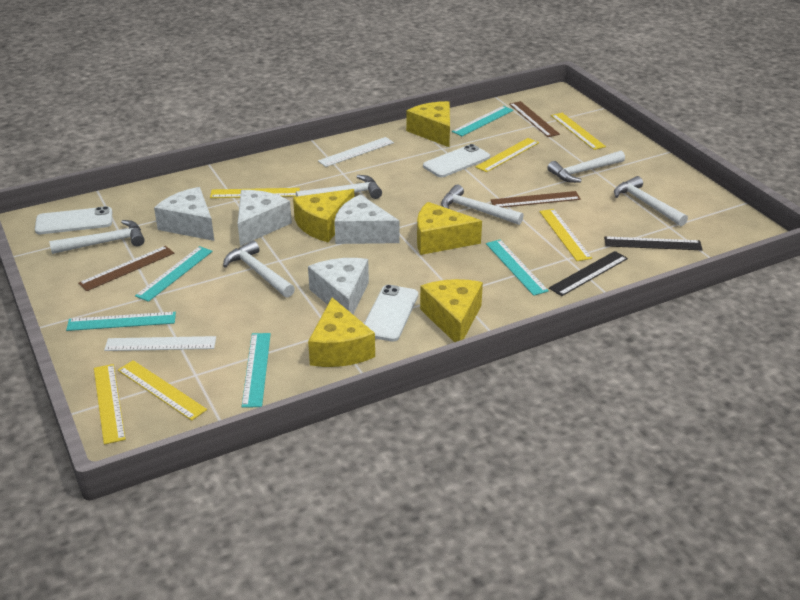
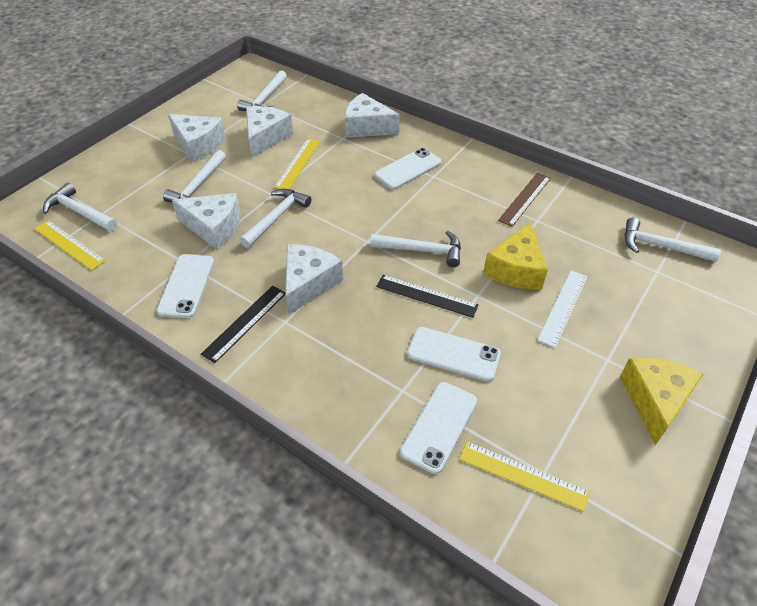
brown ruler: 3 -> 1
turquoise ruler: 5 -> 0
white cheese: 4 -> 5
white phone: 3 -> 4
white ruler: 2 -> 1
yellow cheese: 5 -> 2
yellow ruler: 6 -> 3

